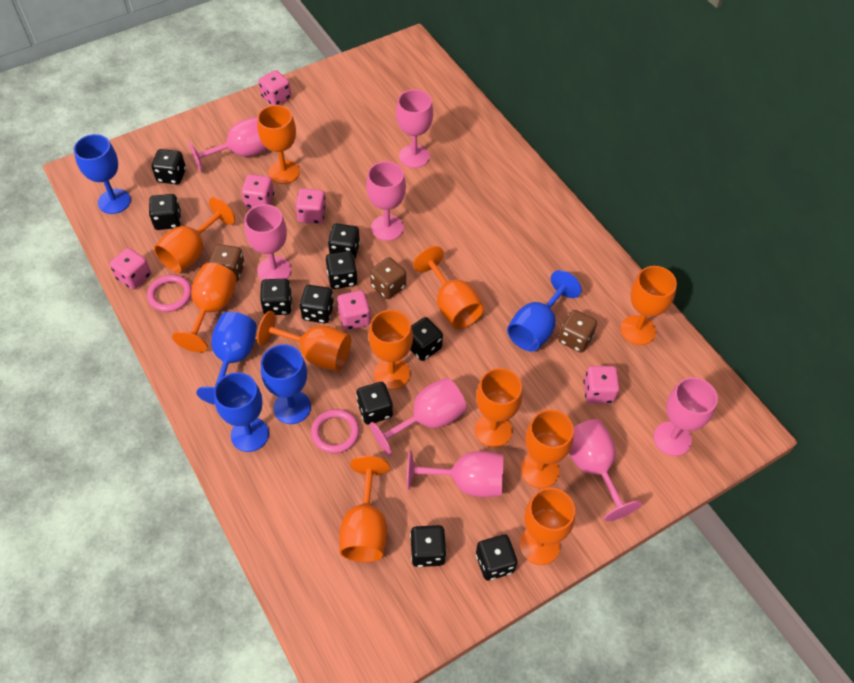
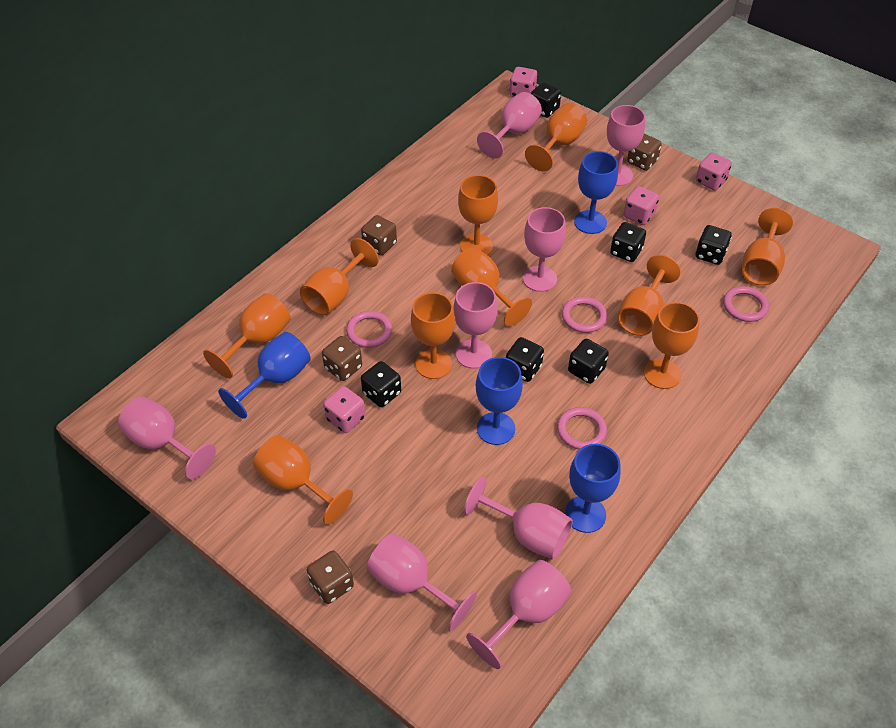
black dice: 10 -> 6
blue goblet: 5 -> 4
brown dice: 3 -> 4
orange goblet: 11 -> 10
pink dice: 6 -> 4
pink ring: 2 -> 4

